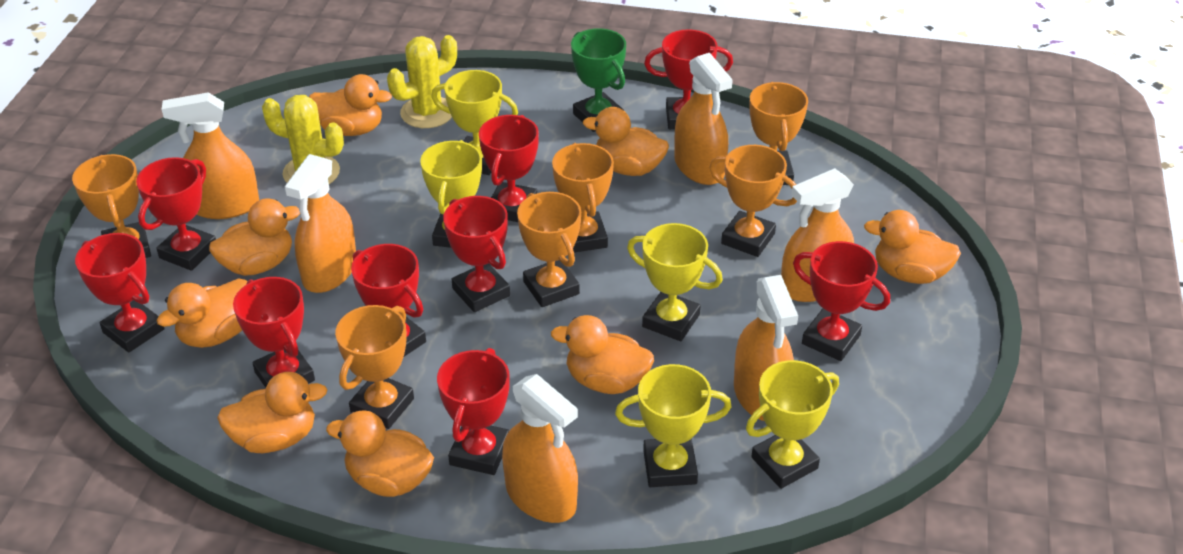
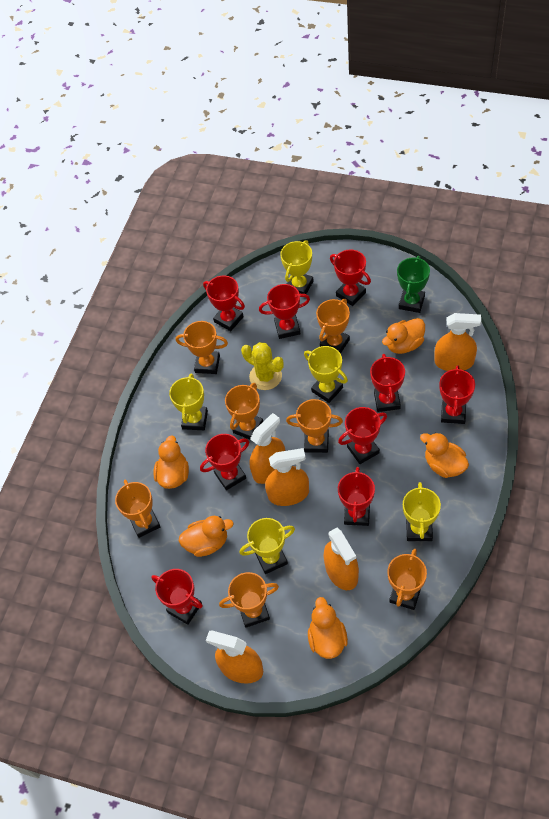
orange duck: 8 -> 5
orange spray bottle: 6 -> 5
orange trophy: 6 -> 7
yellow cactus: 2 -> 1

